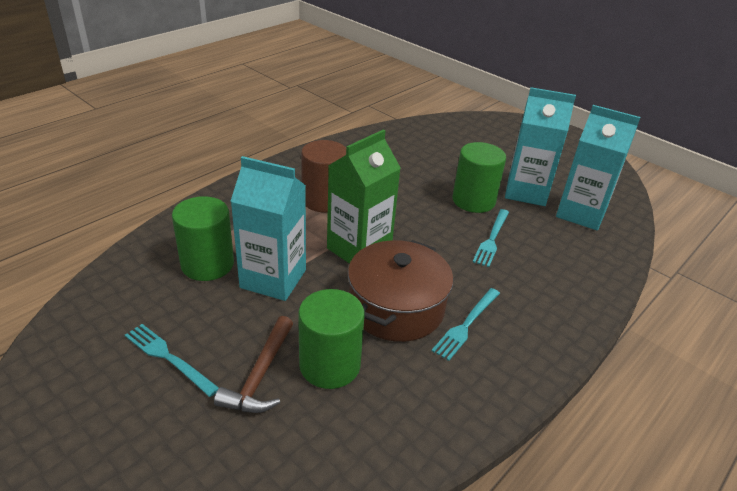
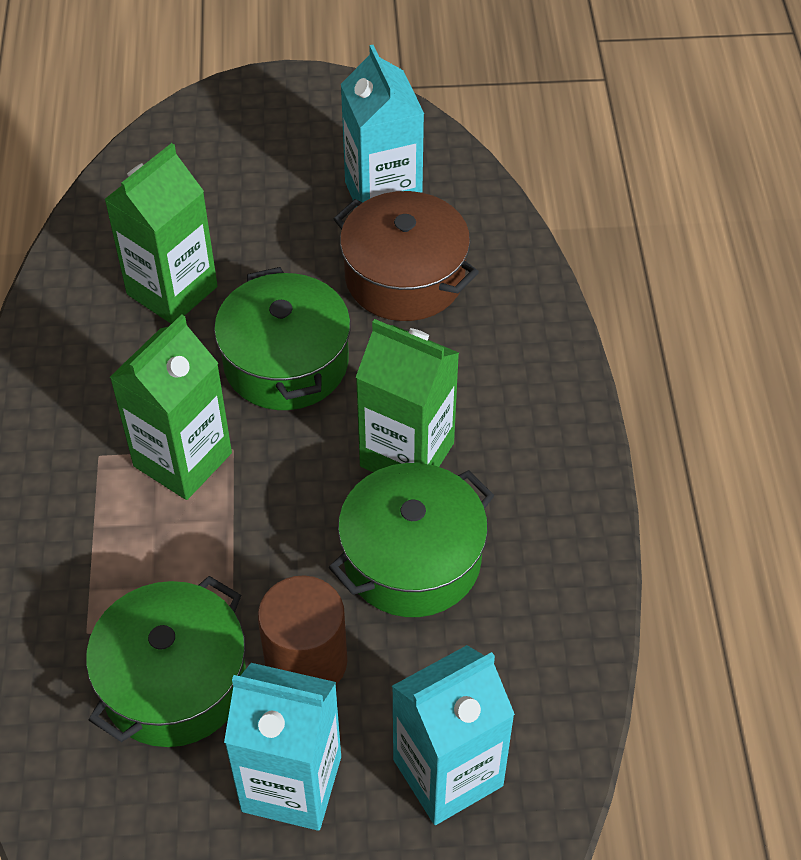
brown hammer: 1 -> 0
green carton: 1 -> 3
green cylinder: 3 -> 0
green pot: 0 -> 3
turquoise fork: 3 -> 0

